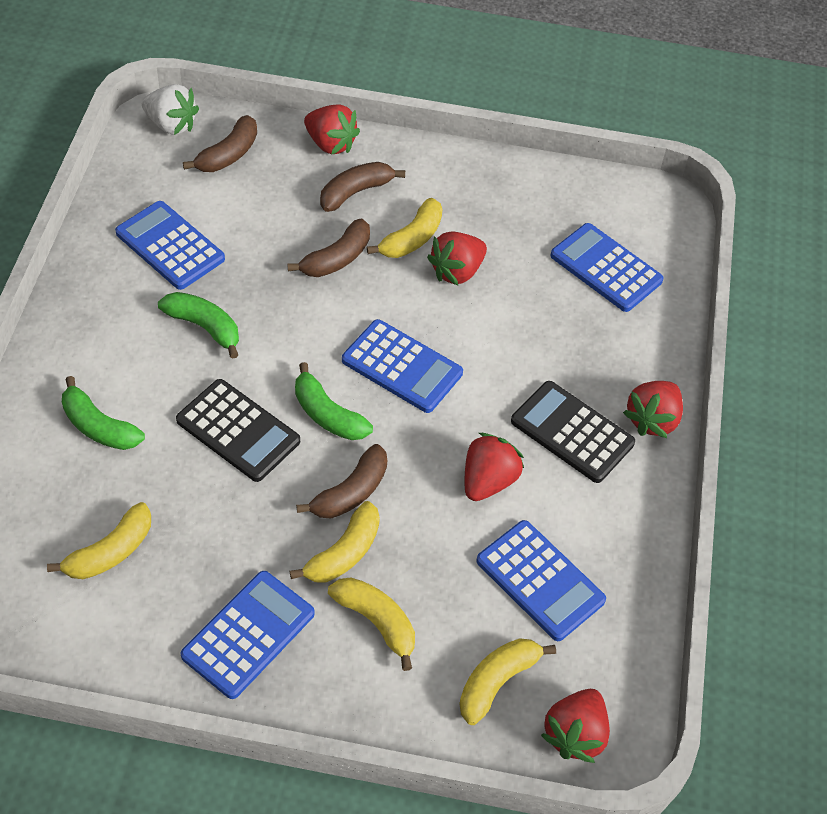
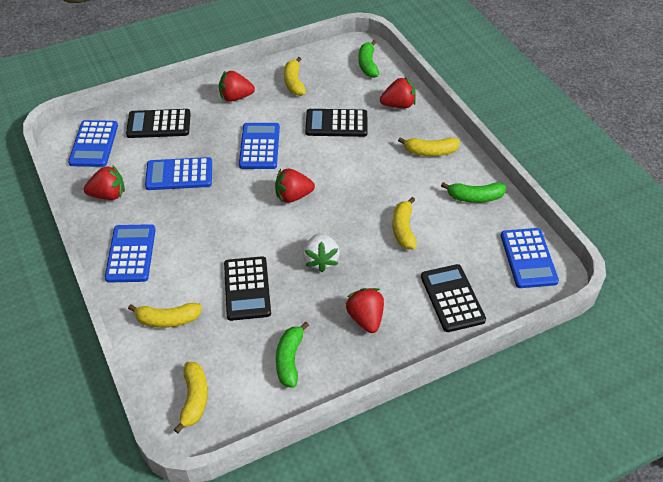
black calculator: 2 -> 4
brown banana: 4 -> 0

